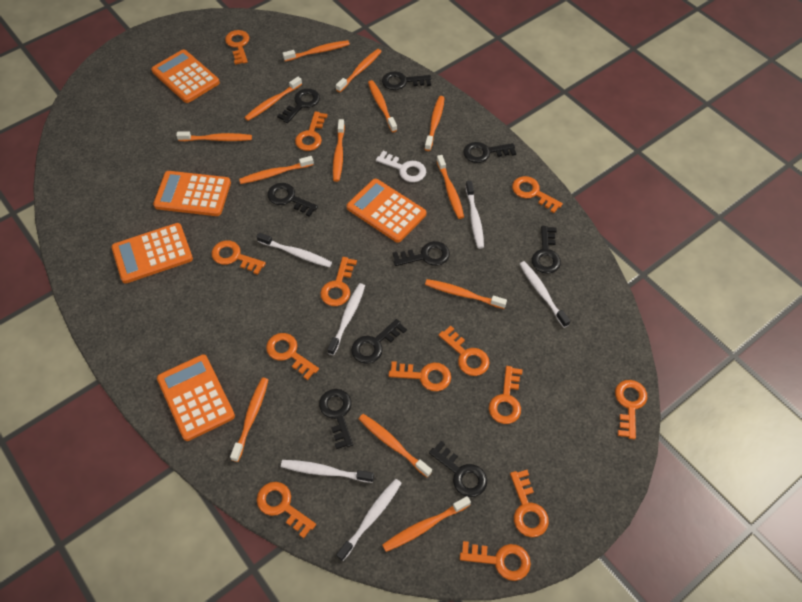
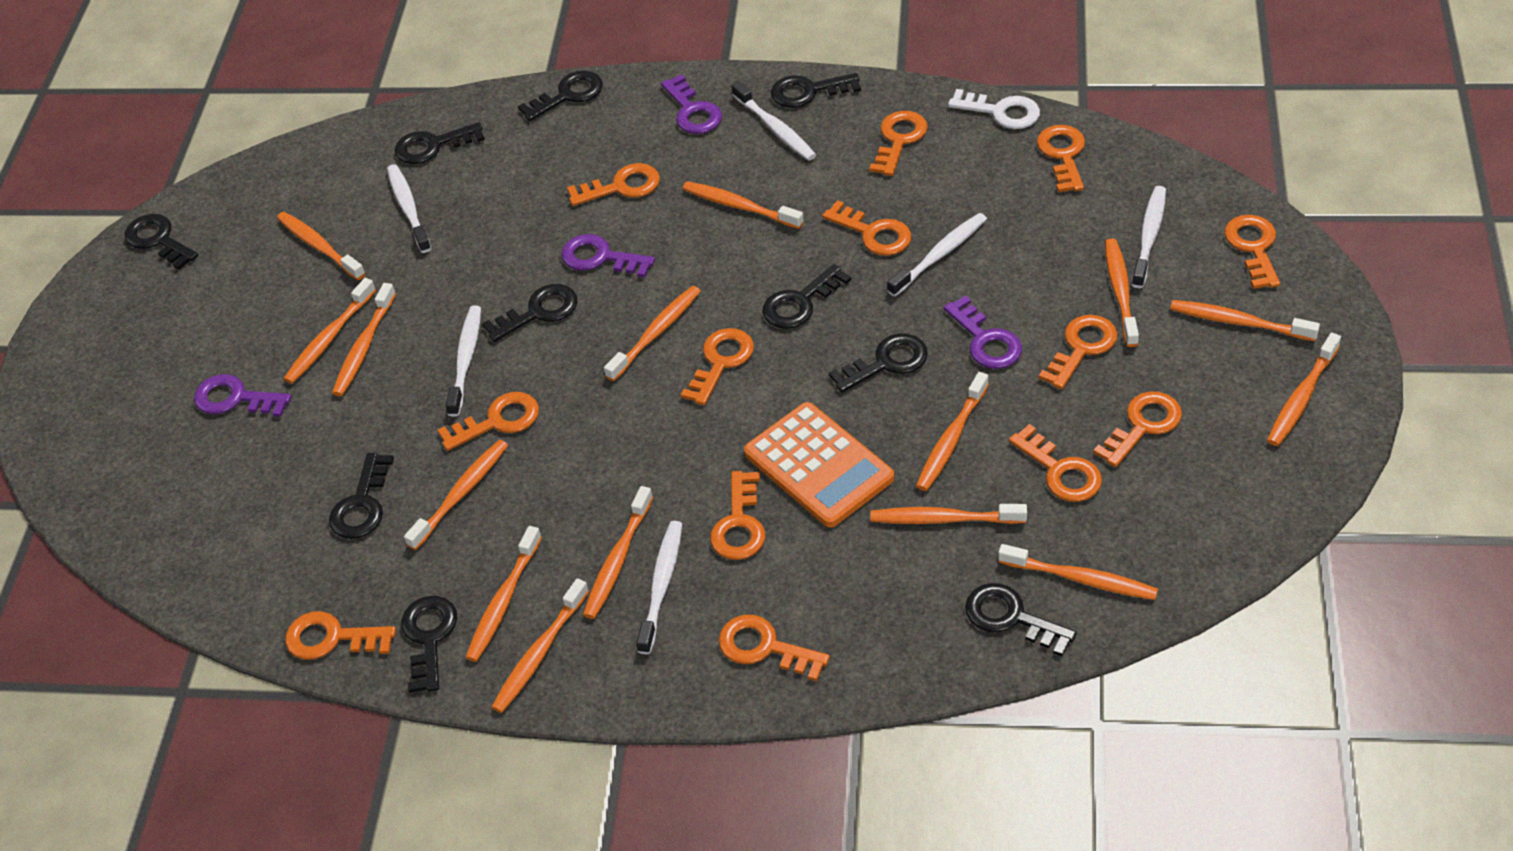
black key: 9 -> 10
orange calculator: 5 -> 1
orange toothbrush: 13 -> 15
purple key: 0 -> 4

